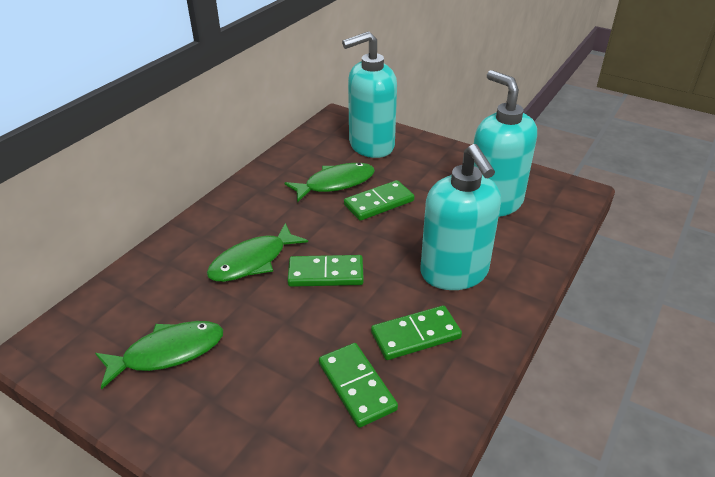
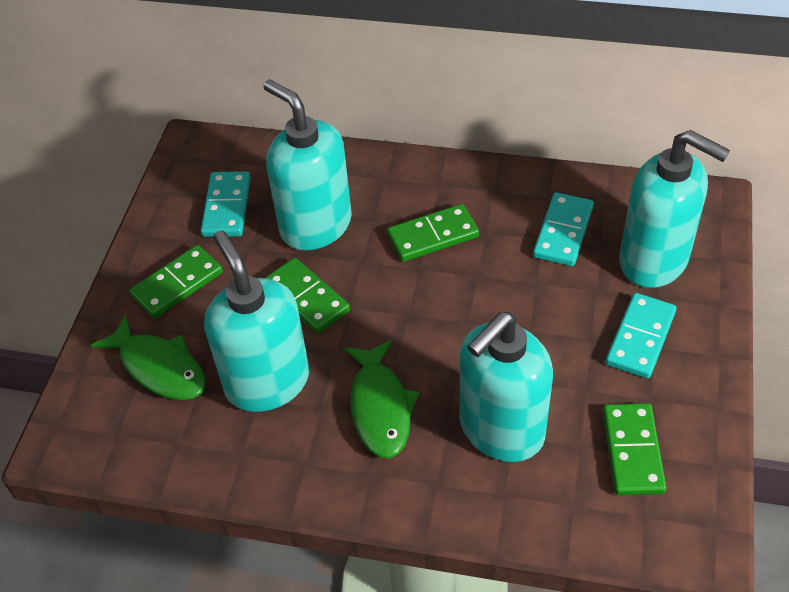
green fish: 3 -> 2
turquoise domino: 0 -> 3
turquoise soap dispenser: 3 -> 4

